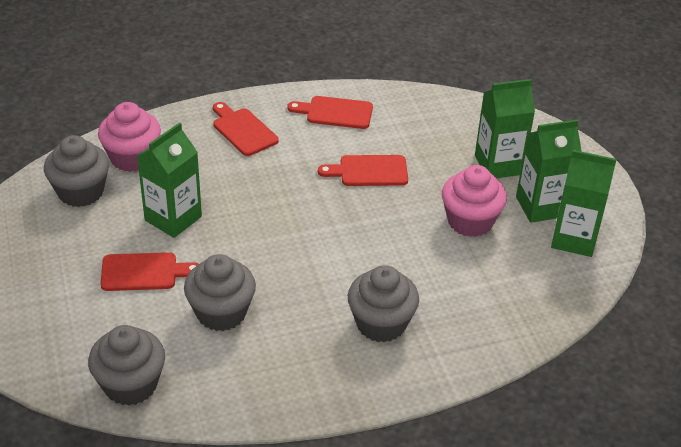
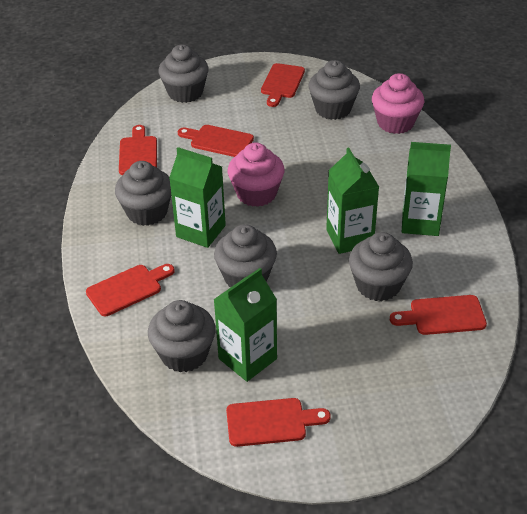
grey cupcake: 4 -> 6
red cutting board: 4 -> 6

